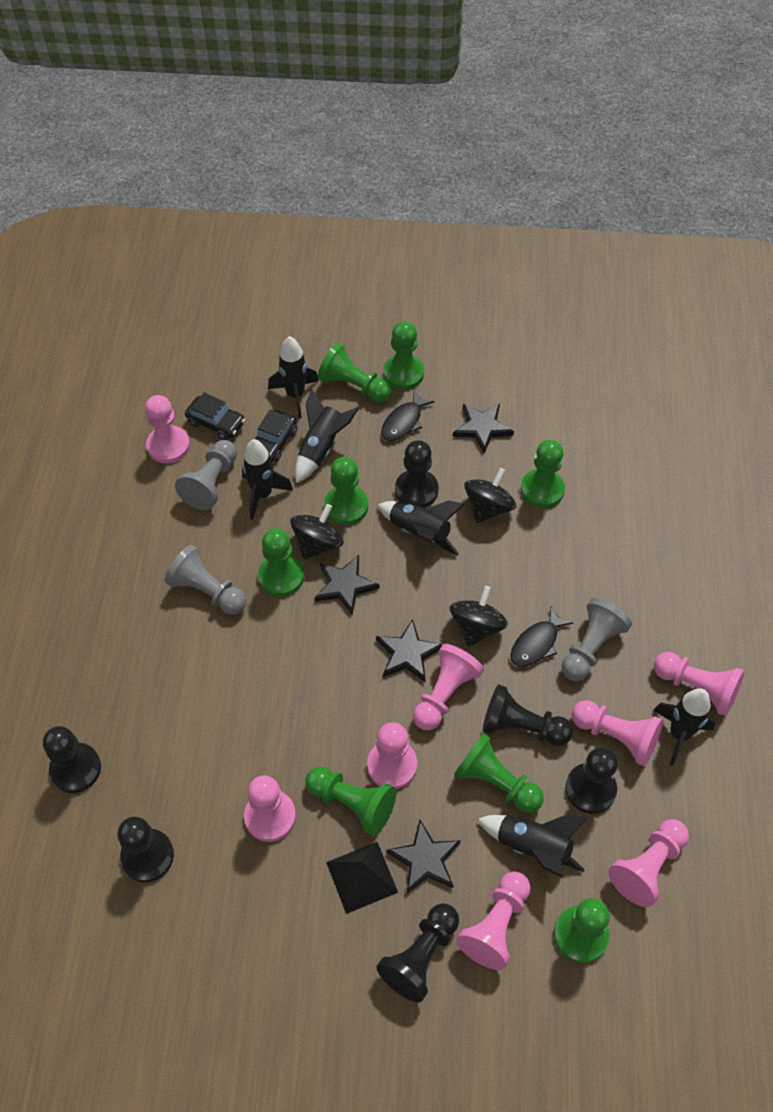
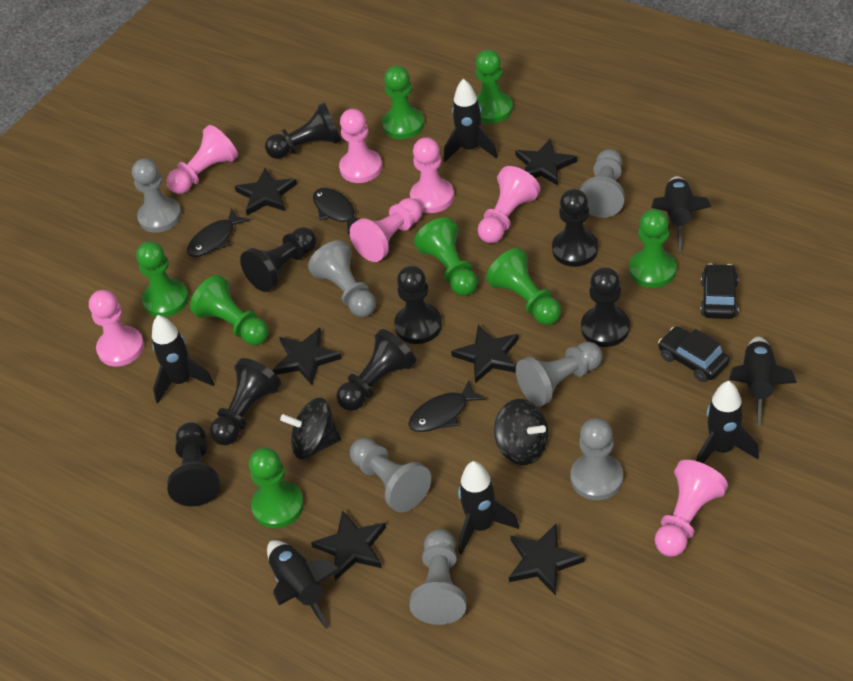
black fish: 2 -> 3
black pawn: 6 -> 8
black pyramid: 1 -> 0
black rocket: 6 -> 7
black spinning top: 3 -> 2
black star: 4 -> 6
grey pawn: 3 -> 7
pink pawn: 8 -> 7

